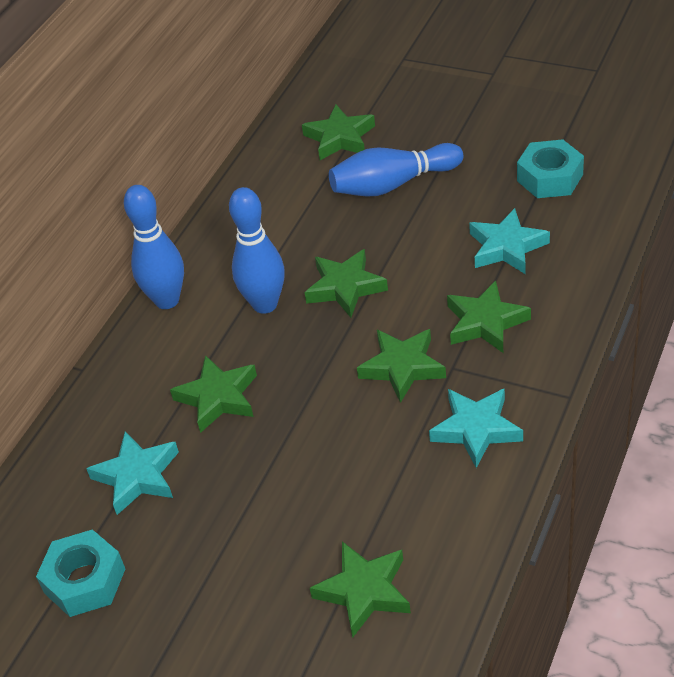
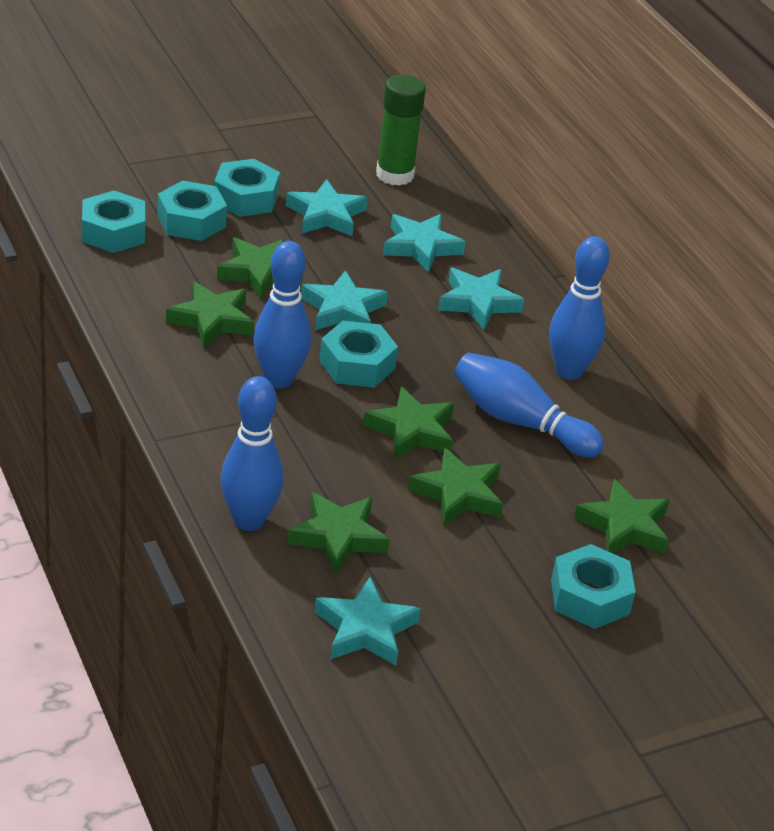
blue bowling pin: 3 -> 4
green glue stick: 0 -> 1
turquoise nut: 2 -> 5
turquoise star: 3 -> 5

